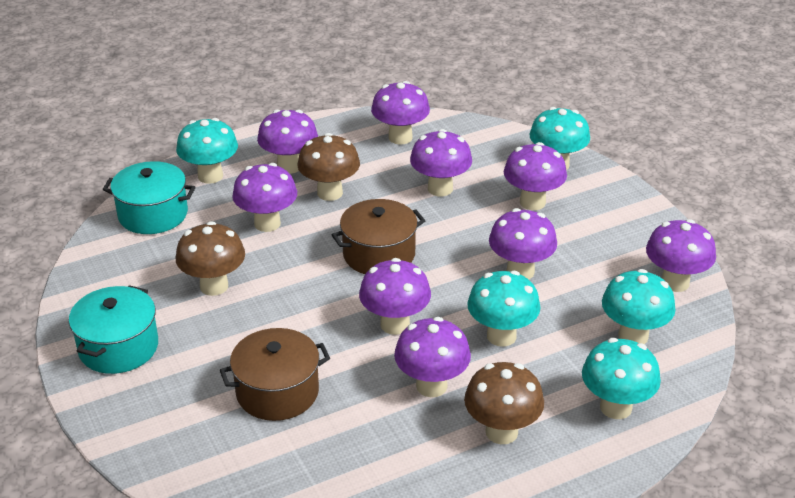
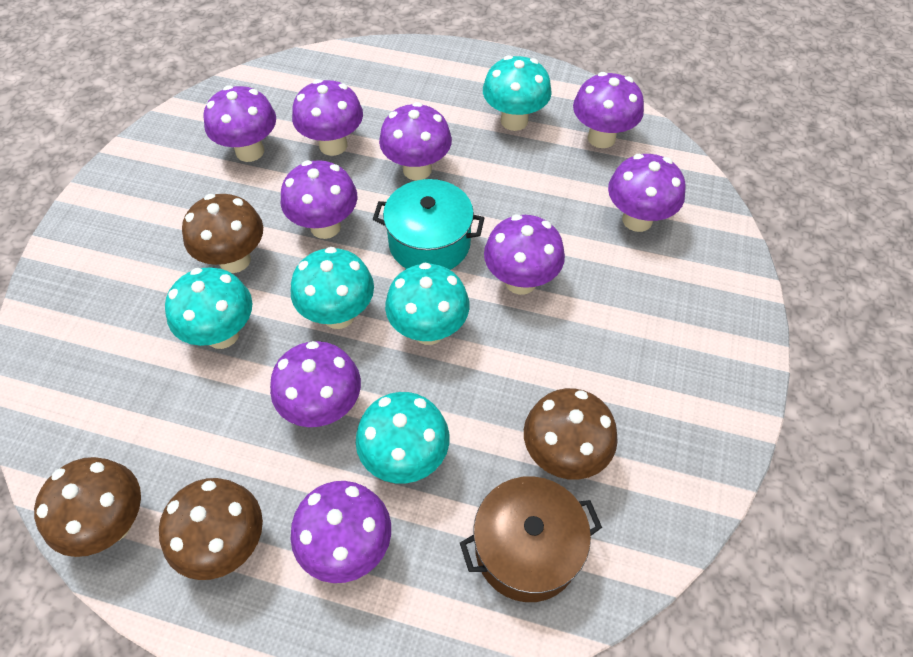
brown mushroom: 3 -> 4
brown pot: 2 -> 1
turquoise pot: 2 -> 1

